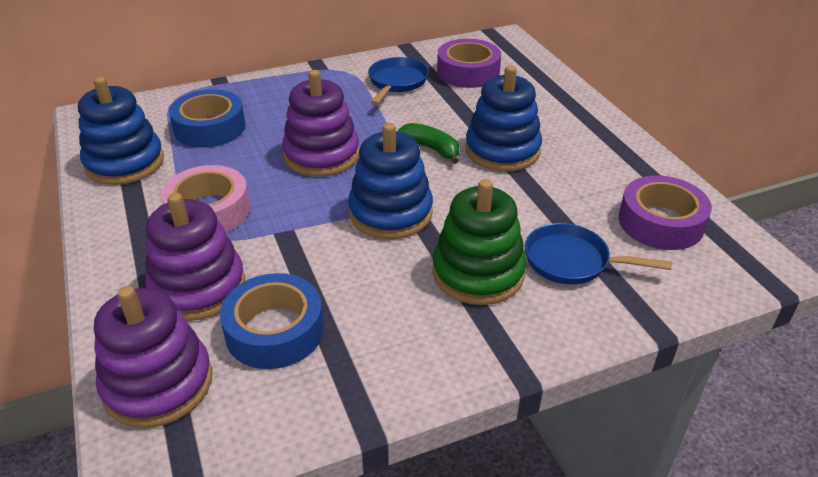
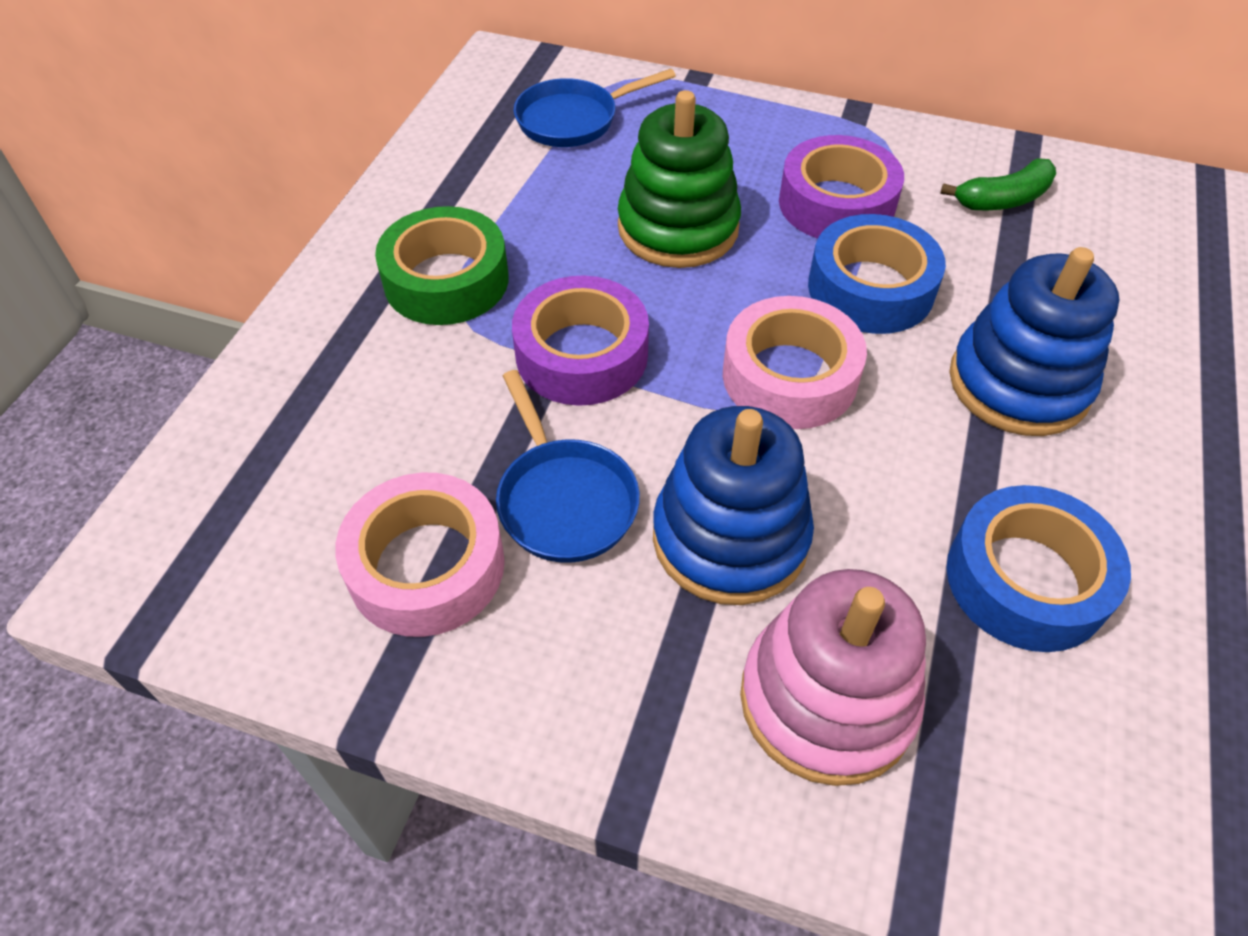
blue stacking toy: 3 -> 2
green tape: 0 -> 1
pink stacking toy: 0 -> 1
pink tape: 1 -> 2
purple stacking toy: 3 -> 0

